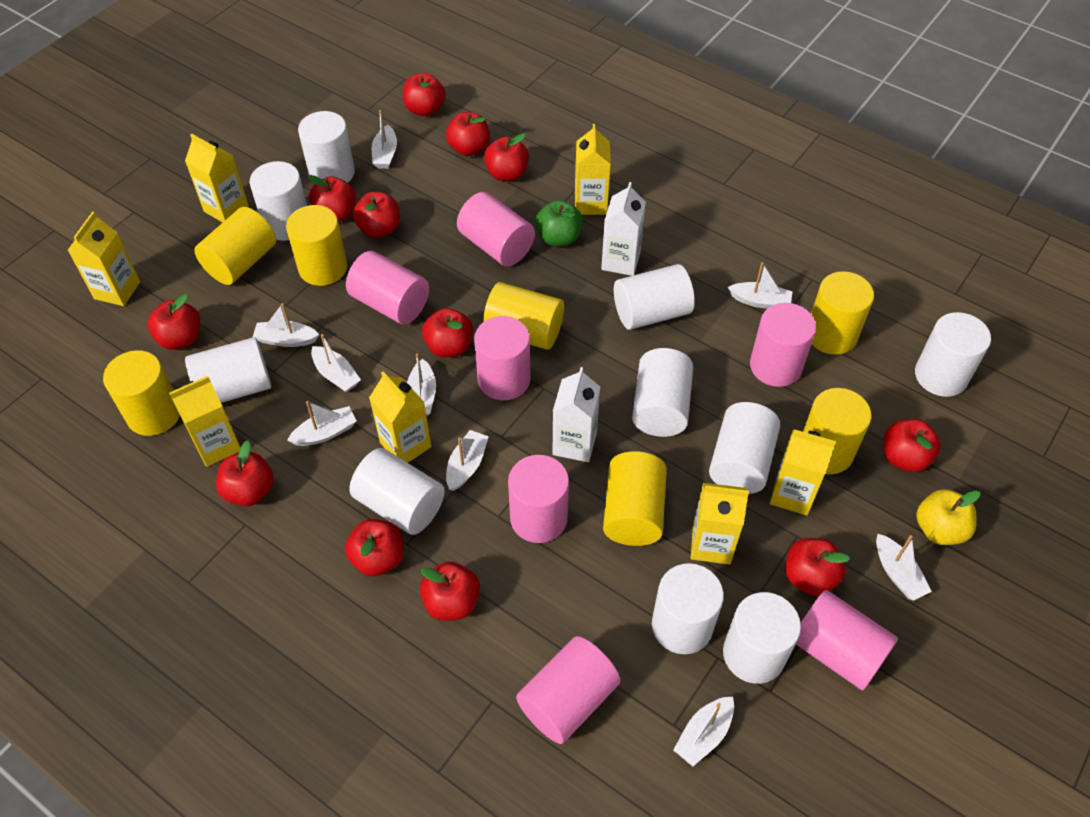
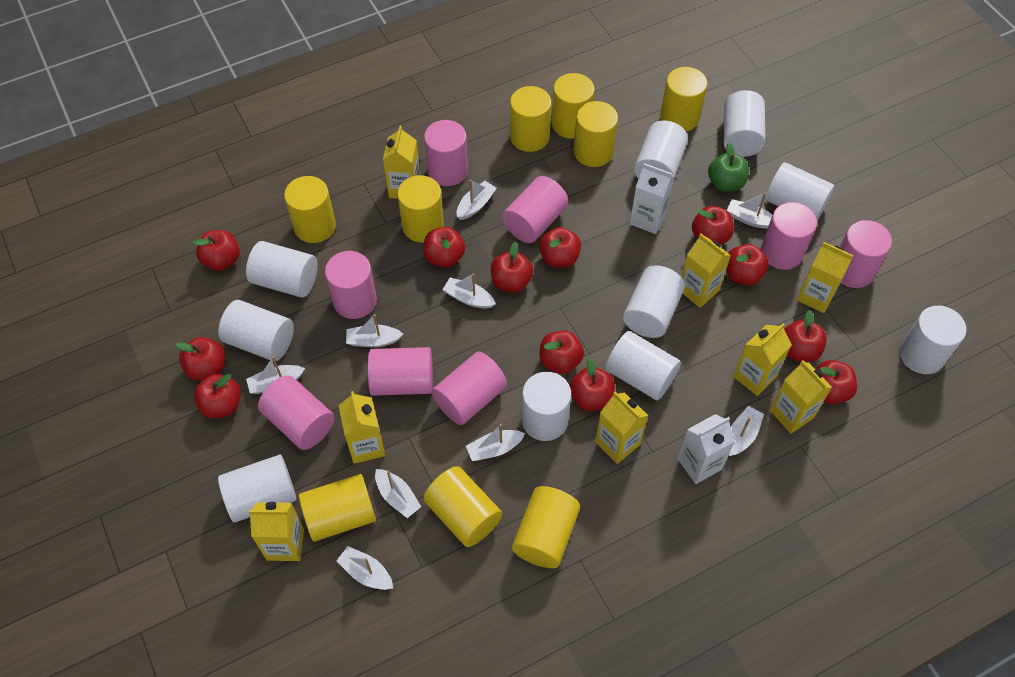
pink cylinder: 7 -> 8
yellow apple: 1 -> 0
yellow carton: 7 -> 8
yellow cylinder: 7 -> 9

